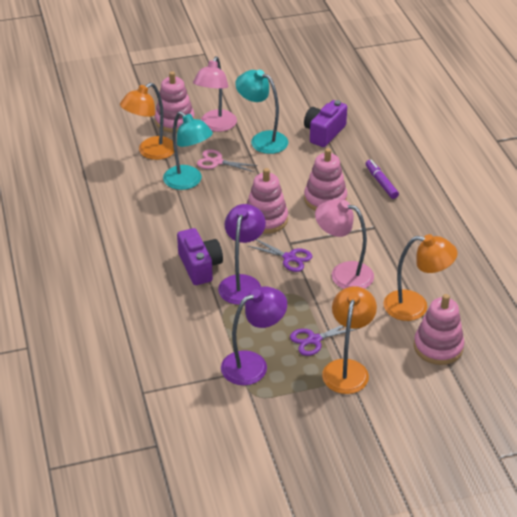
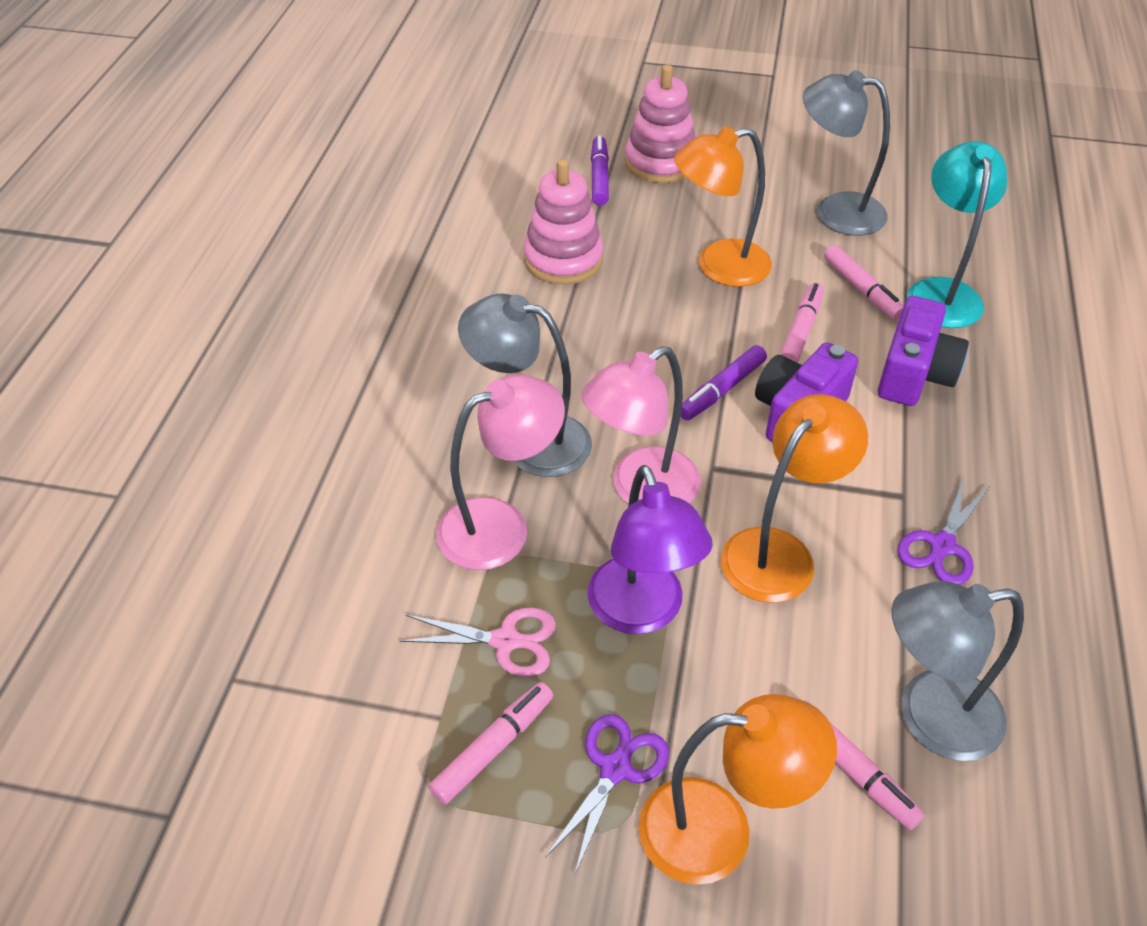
grey lamp: 0 -> 3
pink marker: 0 -> 4
pink stacking toy: 4 -> 2
purple lamp: 2 -> 1
purple marker: 1 -> 2
turquoise lamp: 2 -> 1

